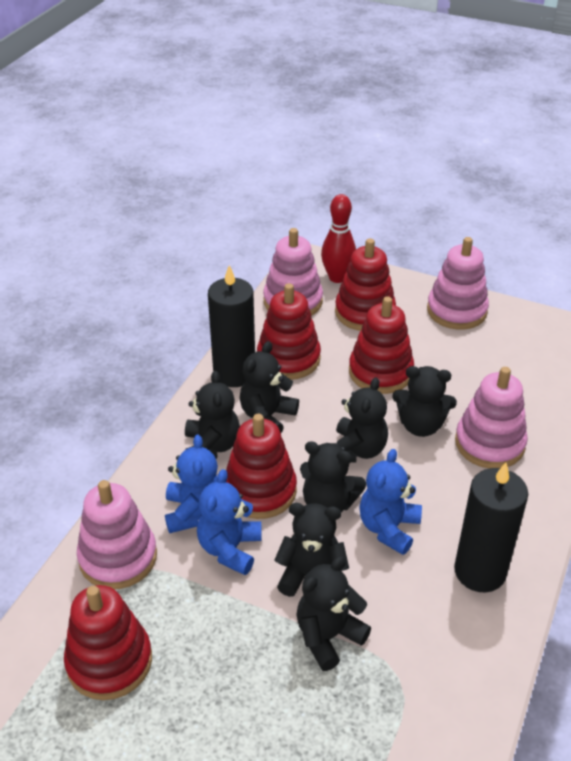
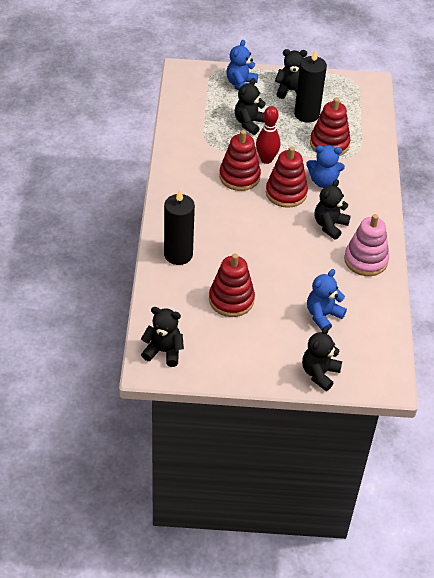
black teddy bear: 7 -> 5
pink stacking toy: 4 -> 1
red stacking toy: 5 -> 4

